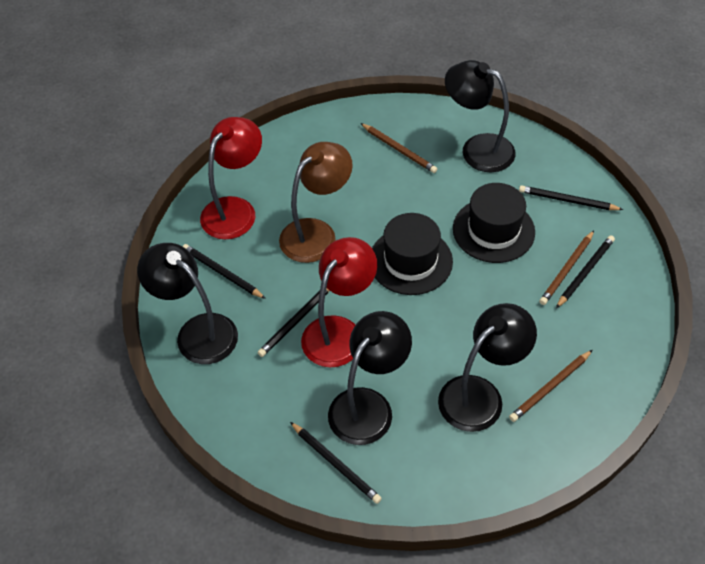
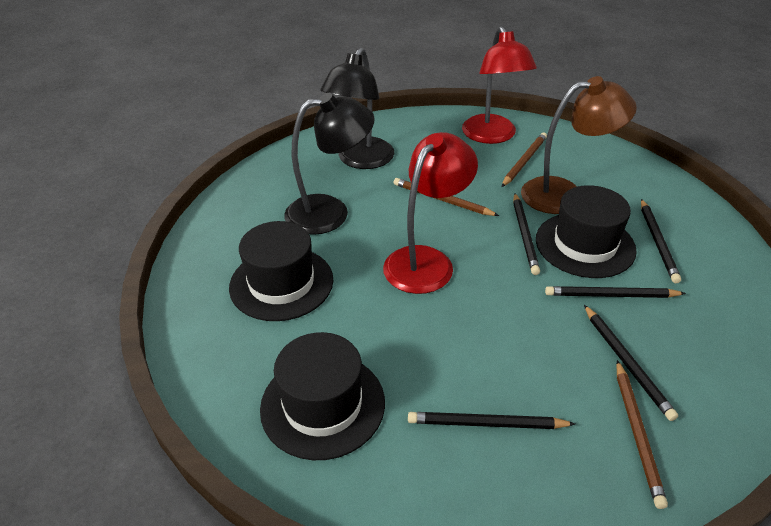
black hat: 2 -> 3
black lamp: 4 -> 2

